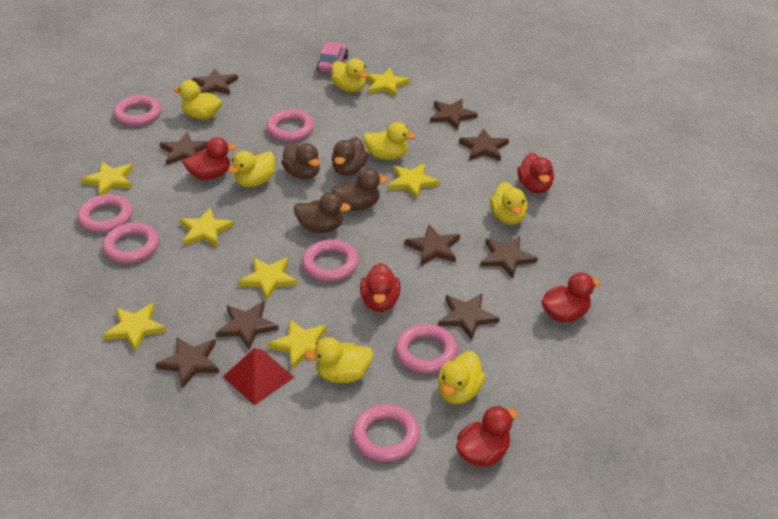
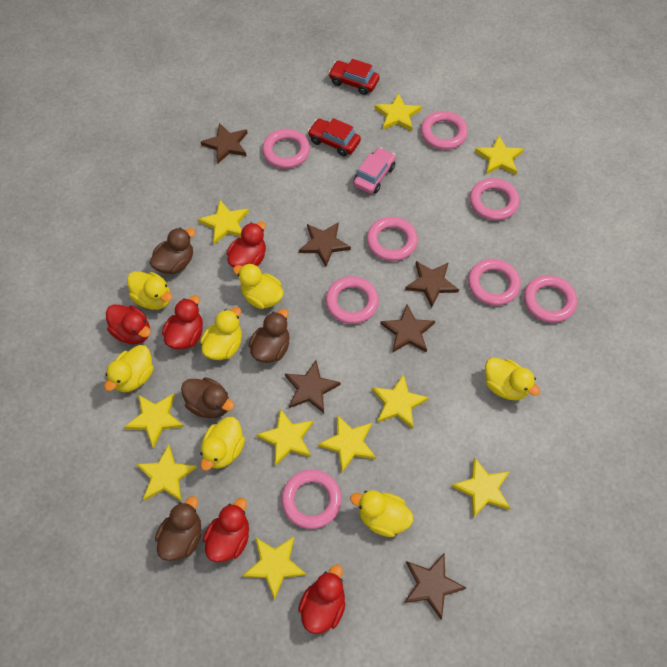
brown star: 9 -> 6
pink ring: 7 -> 8
red car: 0 -> 2
red pyramid: 1 -> 0
yellow star: 7 -> 10

